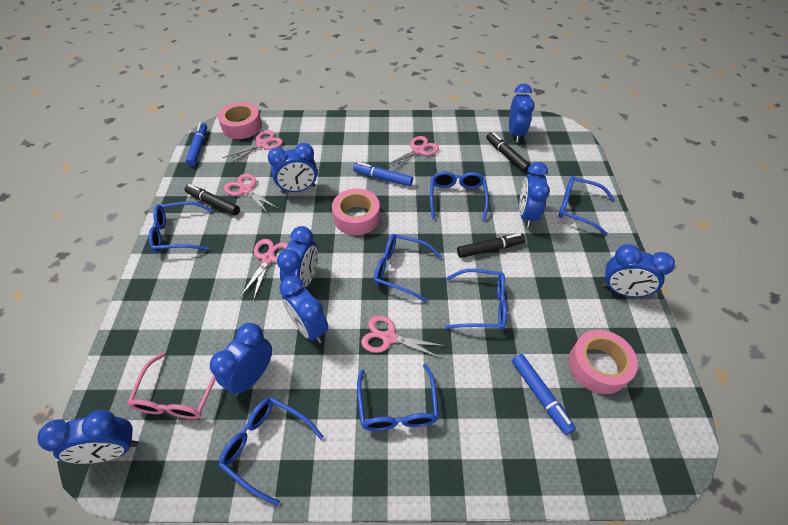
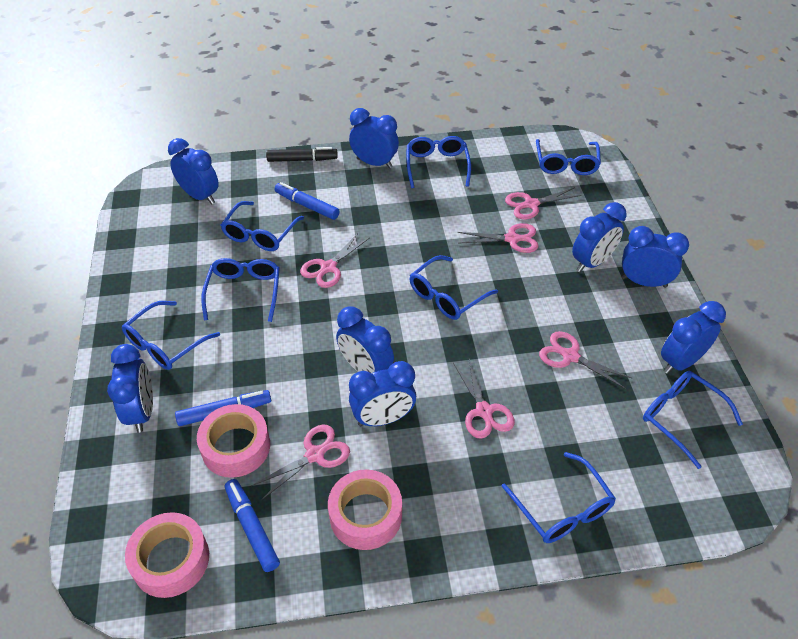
black marker: 3 -> 1
blue glasses: 7 -> 8
pink glasses: 1 -> 0
pink scissors: 5 -> 6

